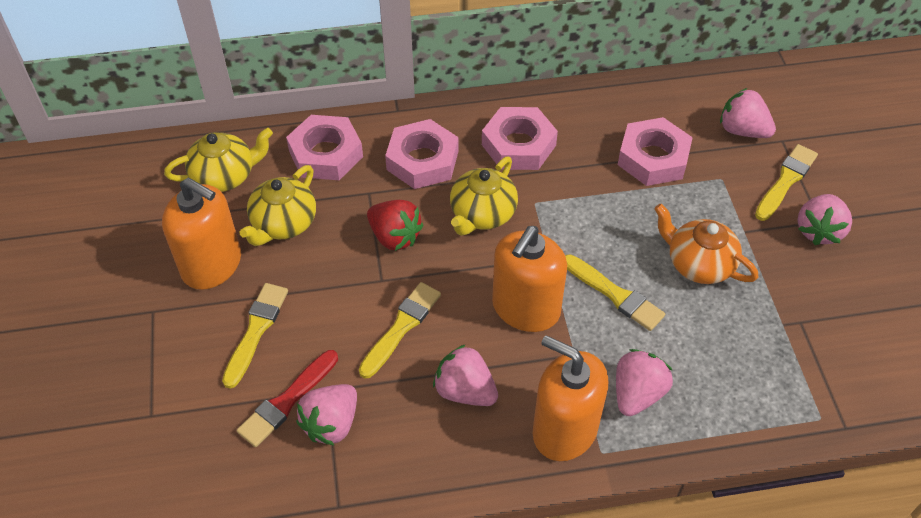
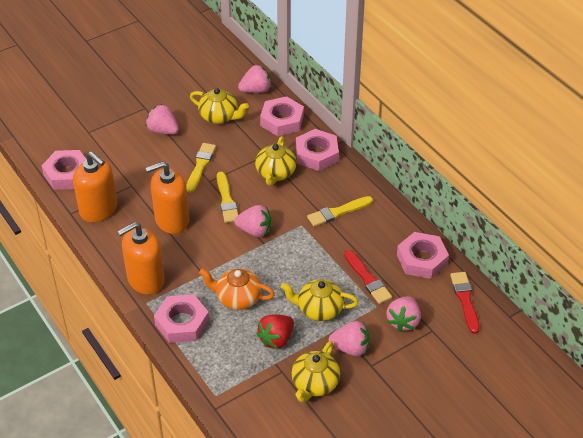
pink nut: 4 -> 5
red brush: 1 -> 2
yellow brush: 4 -> 3
yellow teapot: 3 -> 4

